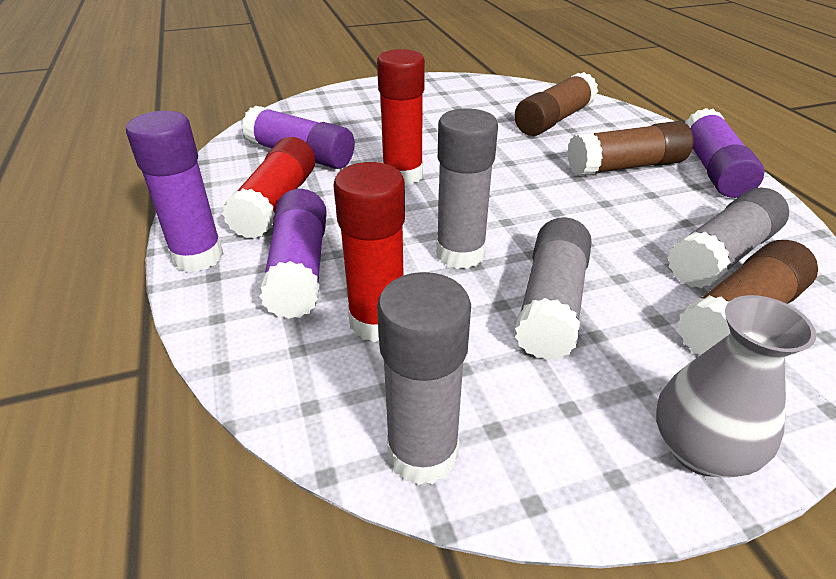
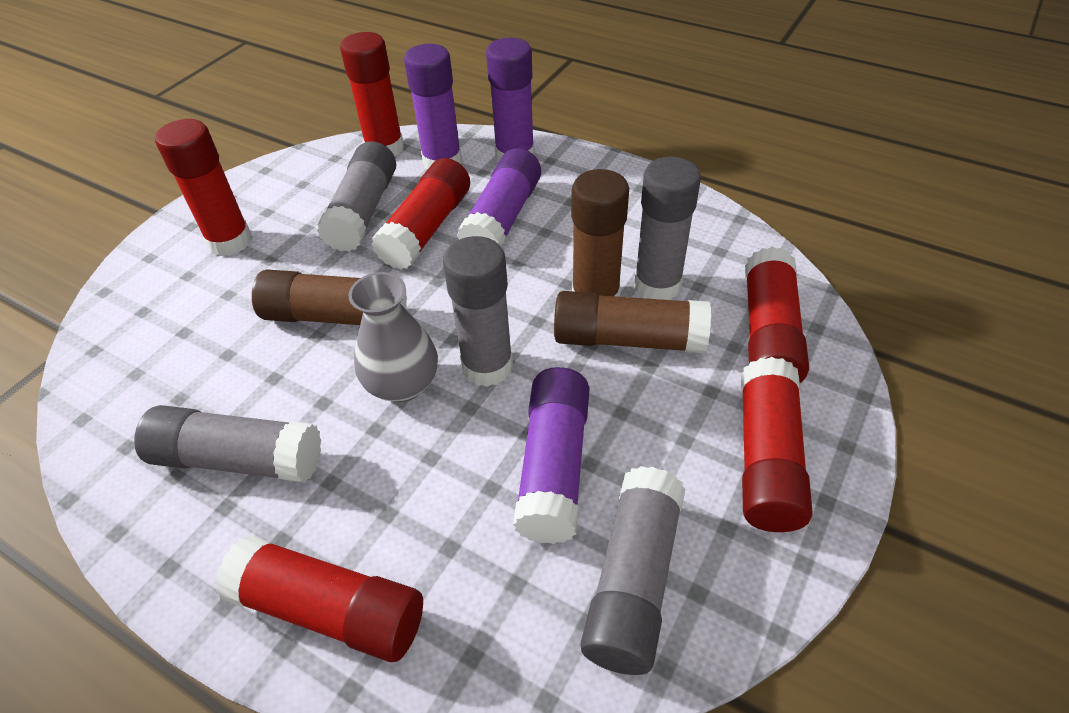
grey glue stick: 4 -> 5
red glue stick: 3 -> 6

